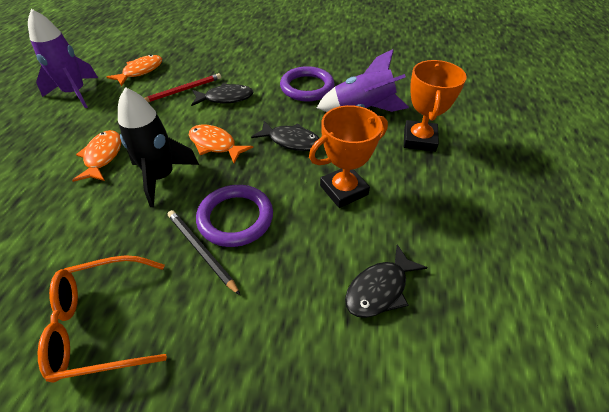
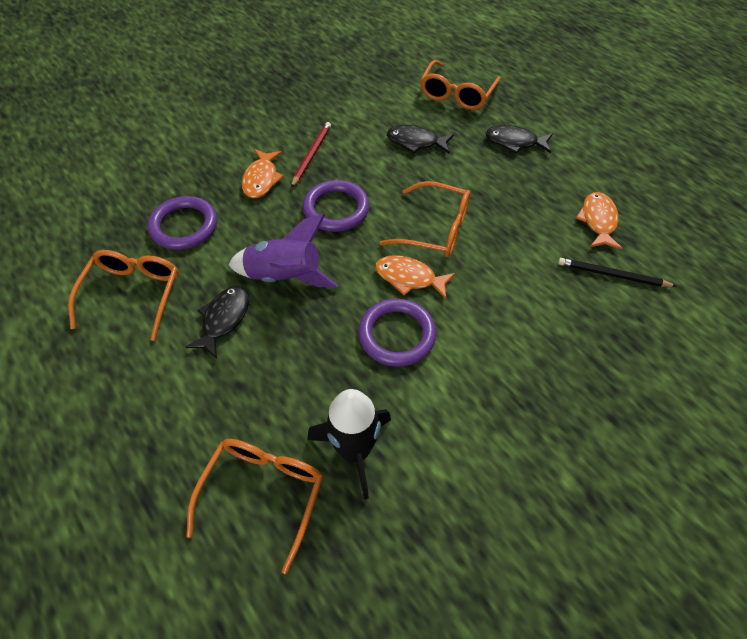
orange glasses: 1 -> 4
orange trophy: 2 -> 0
purple ring: 2 -> 3
purple rocket: 2 -> 1

